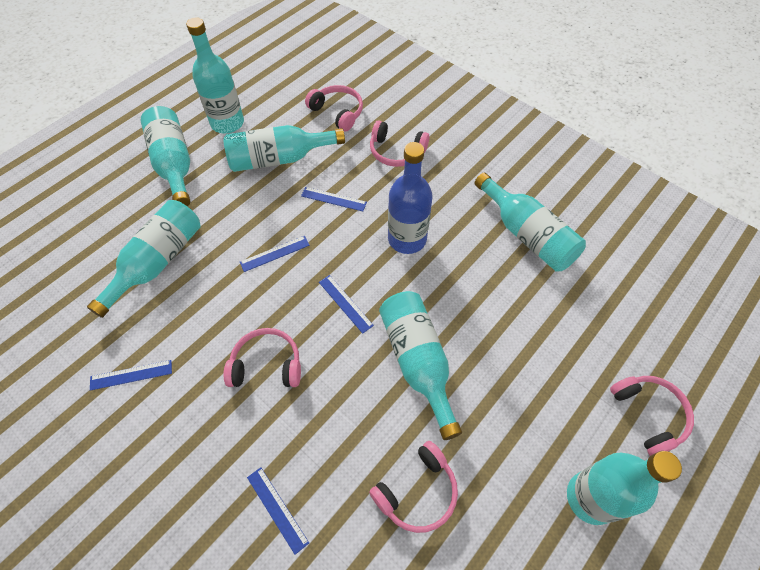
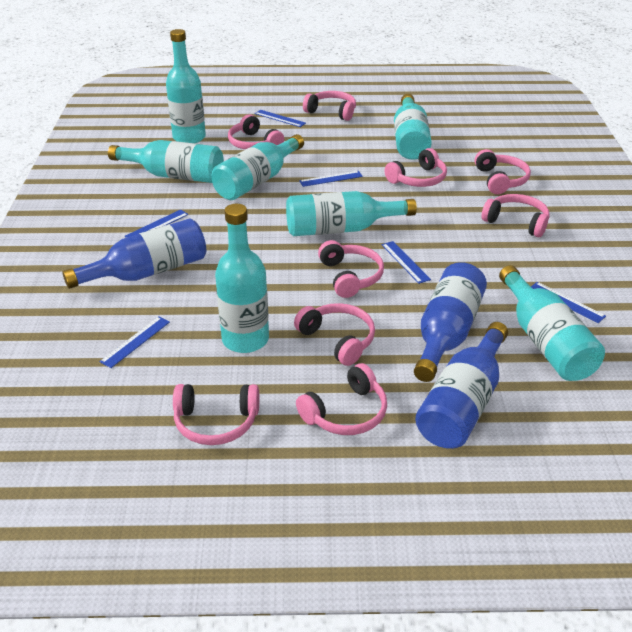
blue bottle: 1 -> 3
blue ruler: 5 -> 6
pink headphones: 5 -> 9

